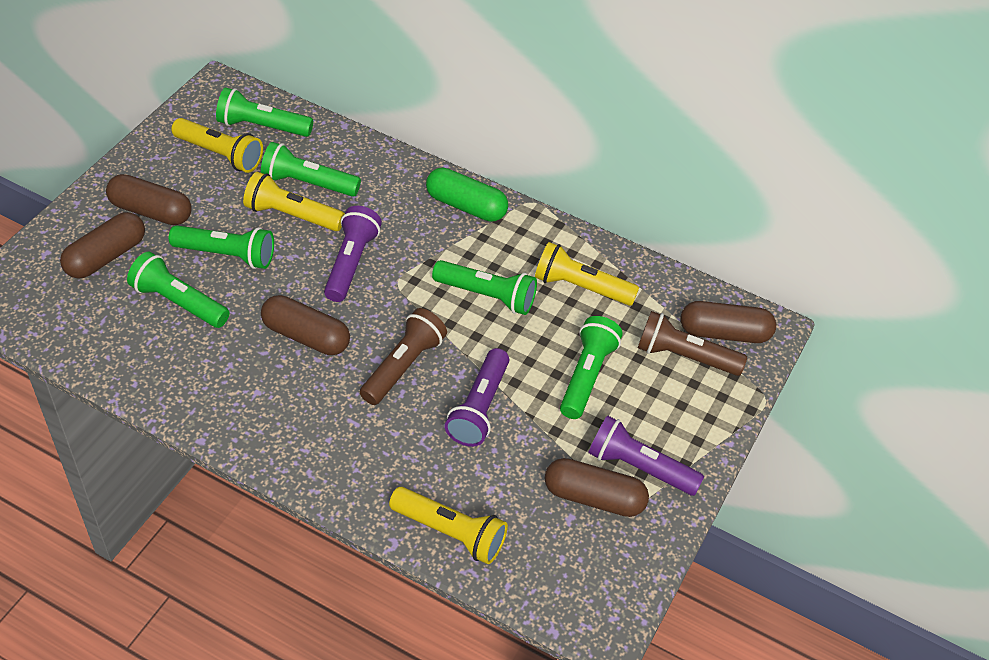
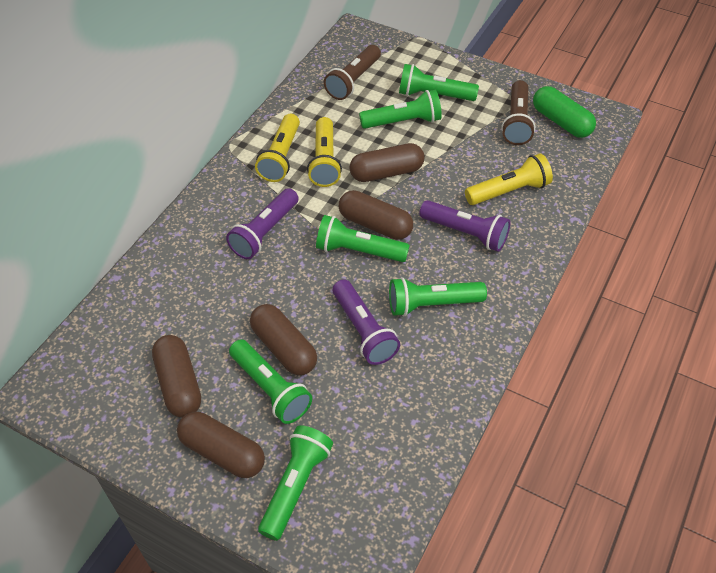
yellow flashlight: 4 -> 3

